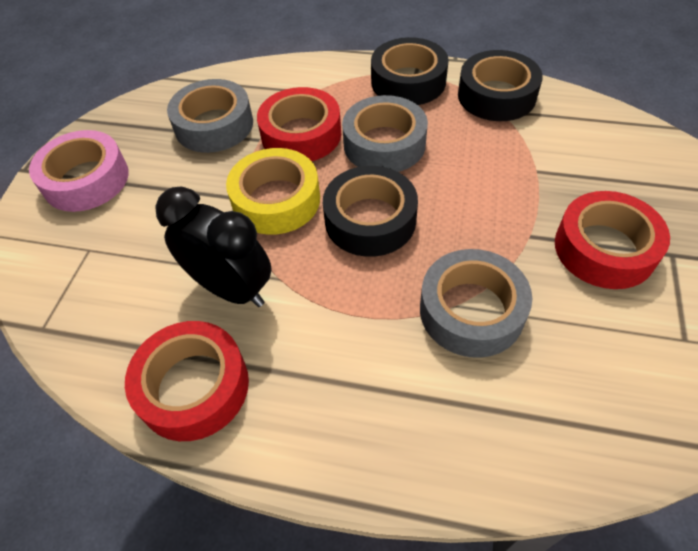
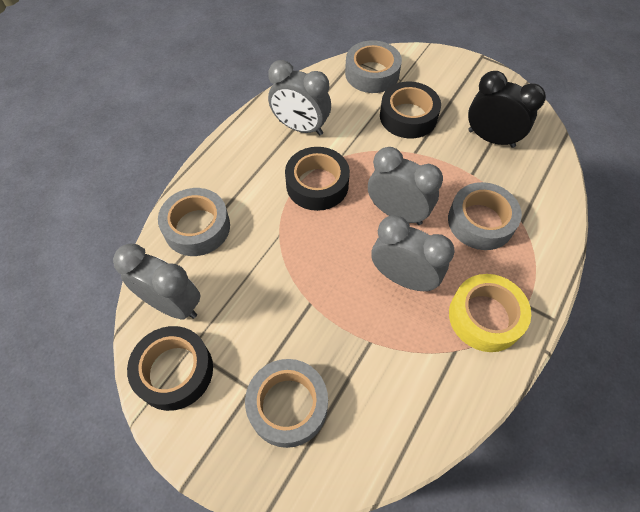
grey clock: 0 -> 4
grey tape: 3 -> 4
pink tape: 1 -> 0
red tape: 3 -> 0

